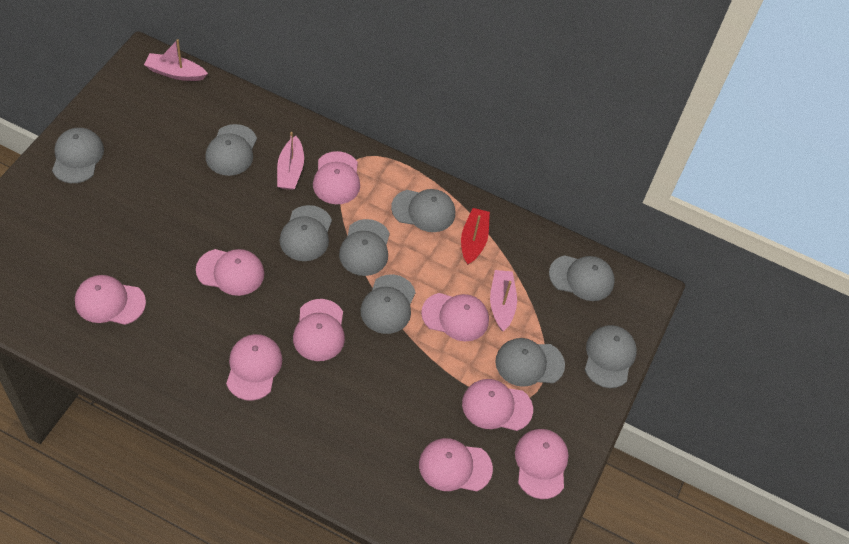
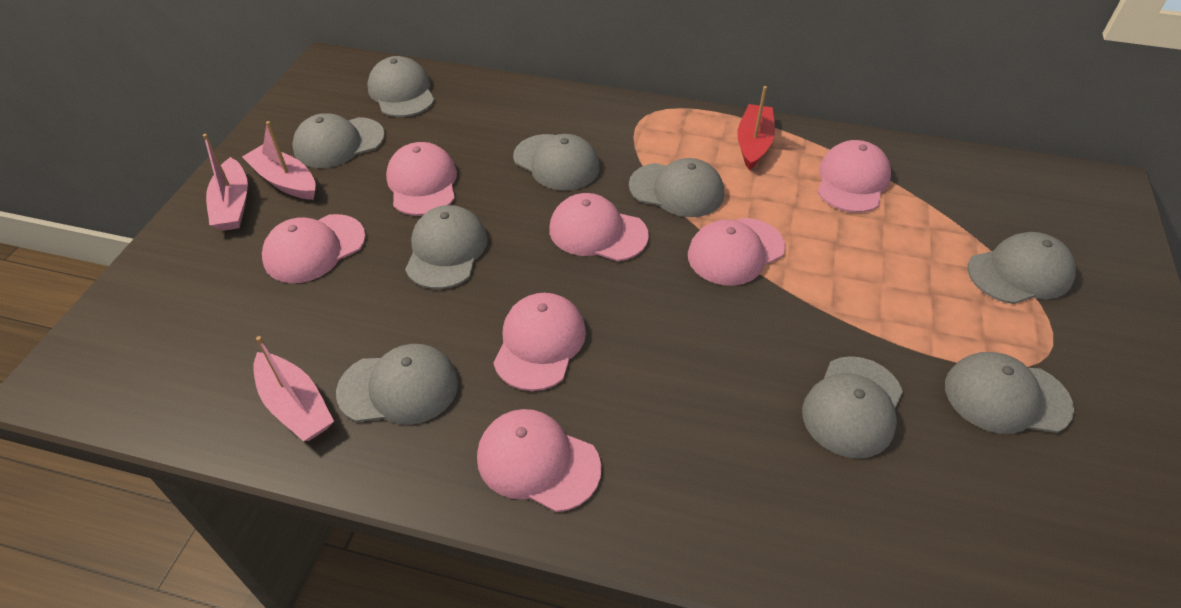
pink cap: 9 -> 7

